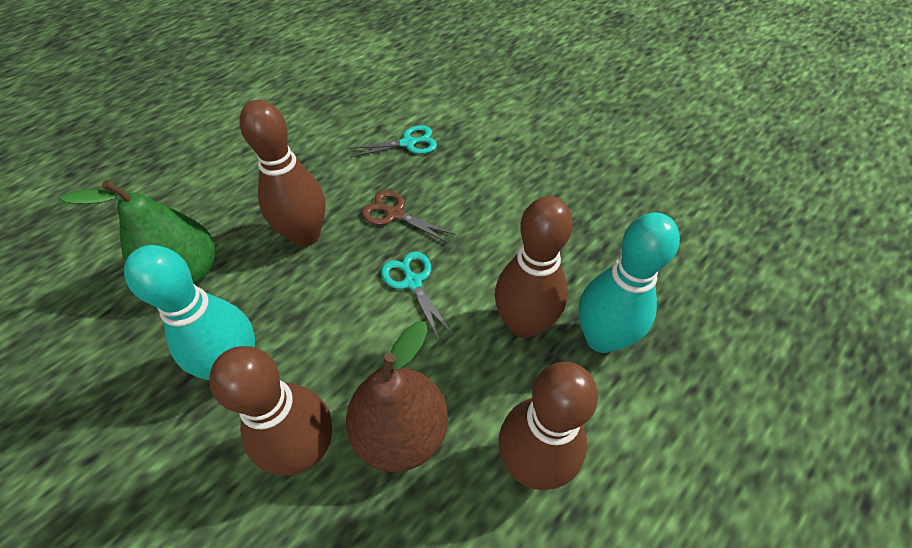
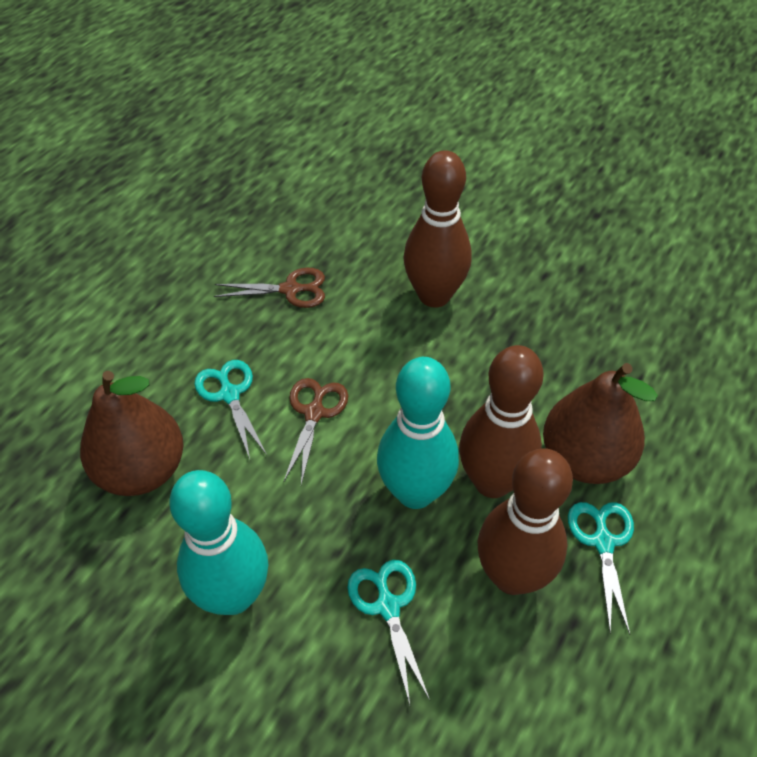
brown bowling pin: 4 -> 3
brown pear: 1 -> 2
brown scissors: 1 -> 2
green pear: 1 -> 0
turquoise scissors: 2 -> 3

